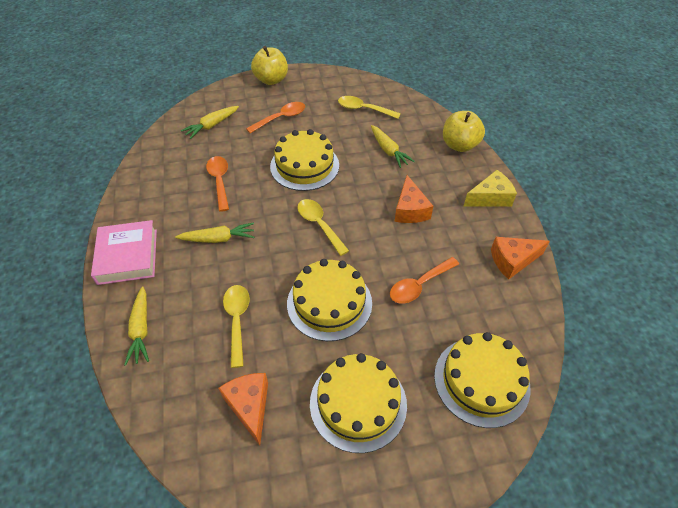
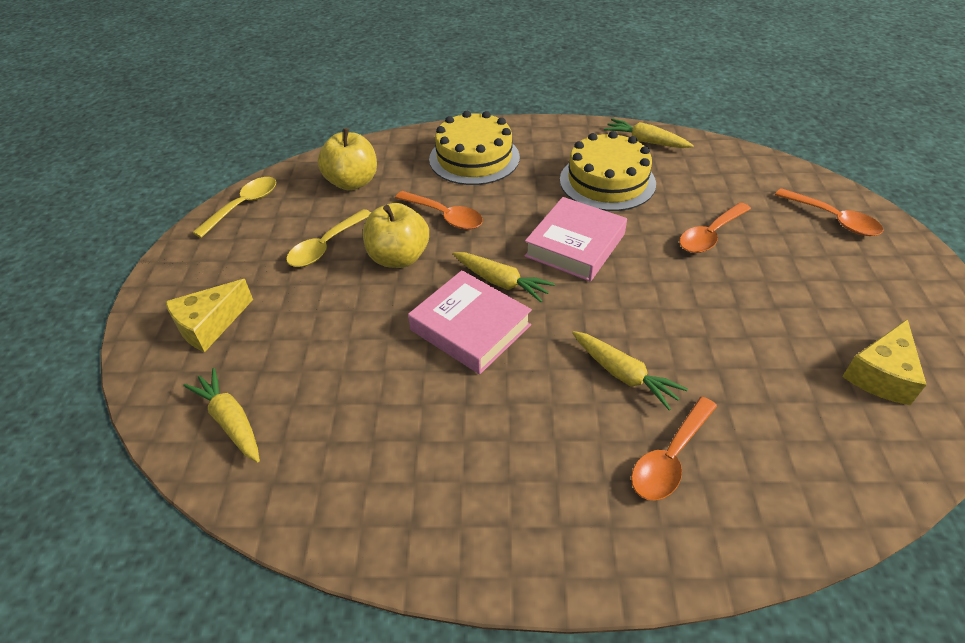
orange cheese: 3 -> 0
orange spoon: 3 -> 4
pink book: 1 -> 2
yellow cake: 4 -> 2
yellow cheese: 1 -> 2
yellow spoon: 3 -> 2

